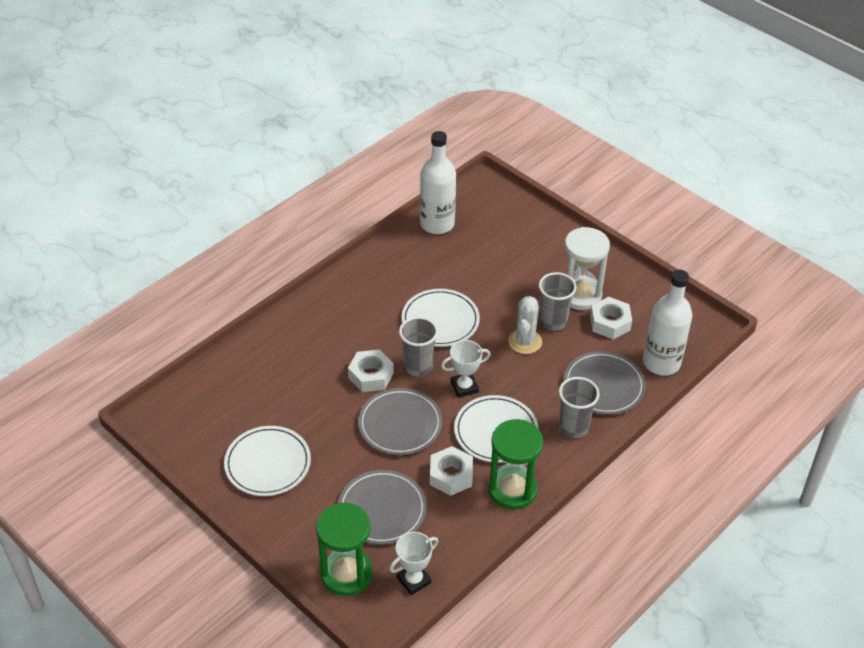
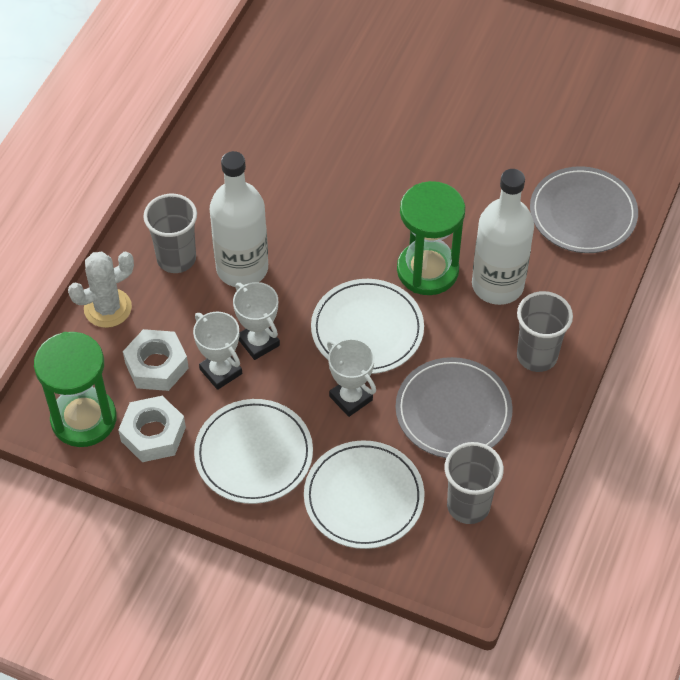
grey plate: 3 -> 2
white hourglass: 1 -> 0
white nut: 3 -> 2
white trophy: 2 -> 3

